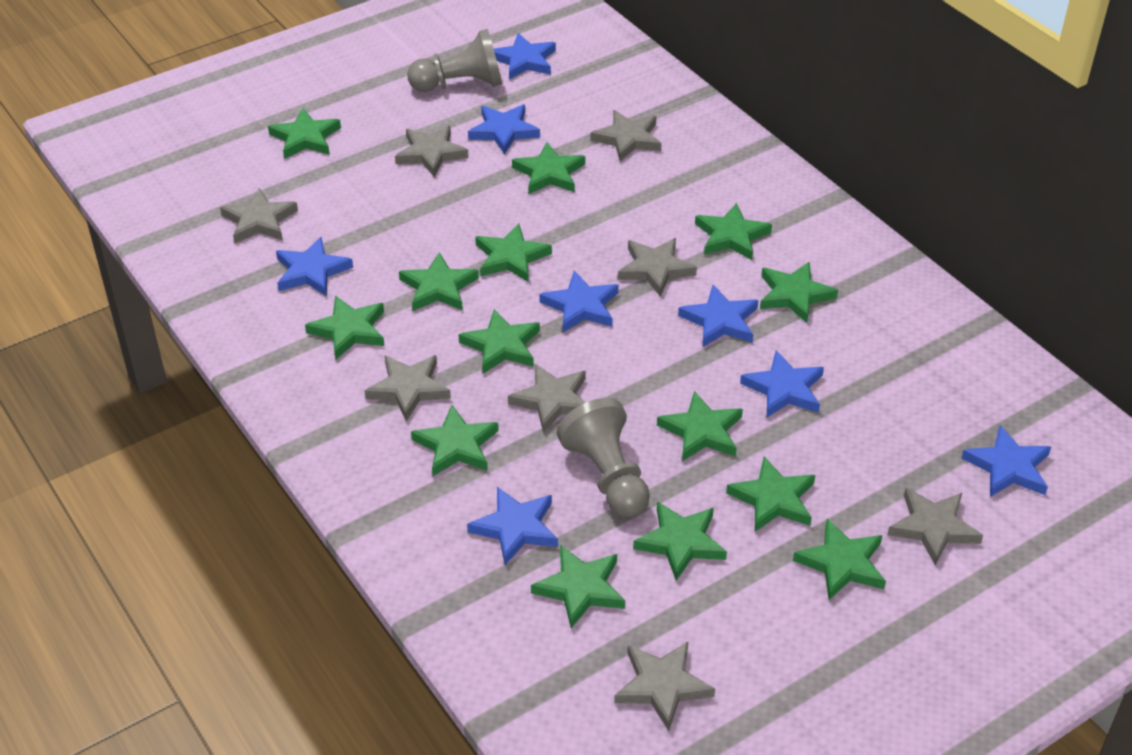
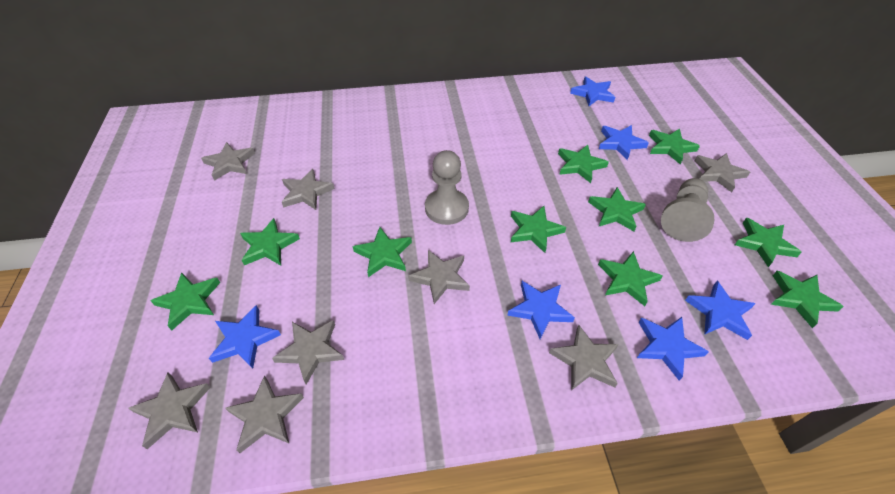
blue star: 8 -> 6
green star: 14 -> 10

